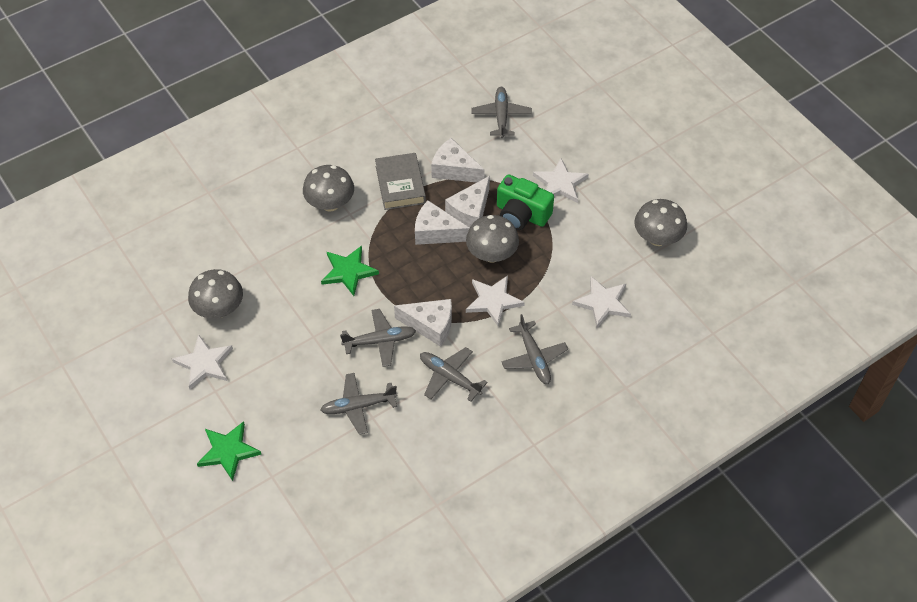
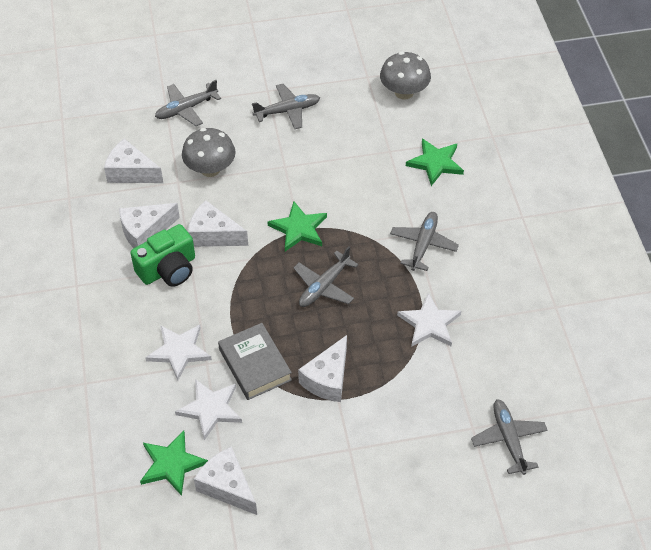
green star: 2 -> 3
grey mushroom: 4 -> 2
white cheese: 4 -> 5
white star: 4 -> 3

